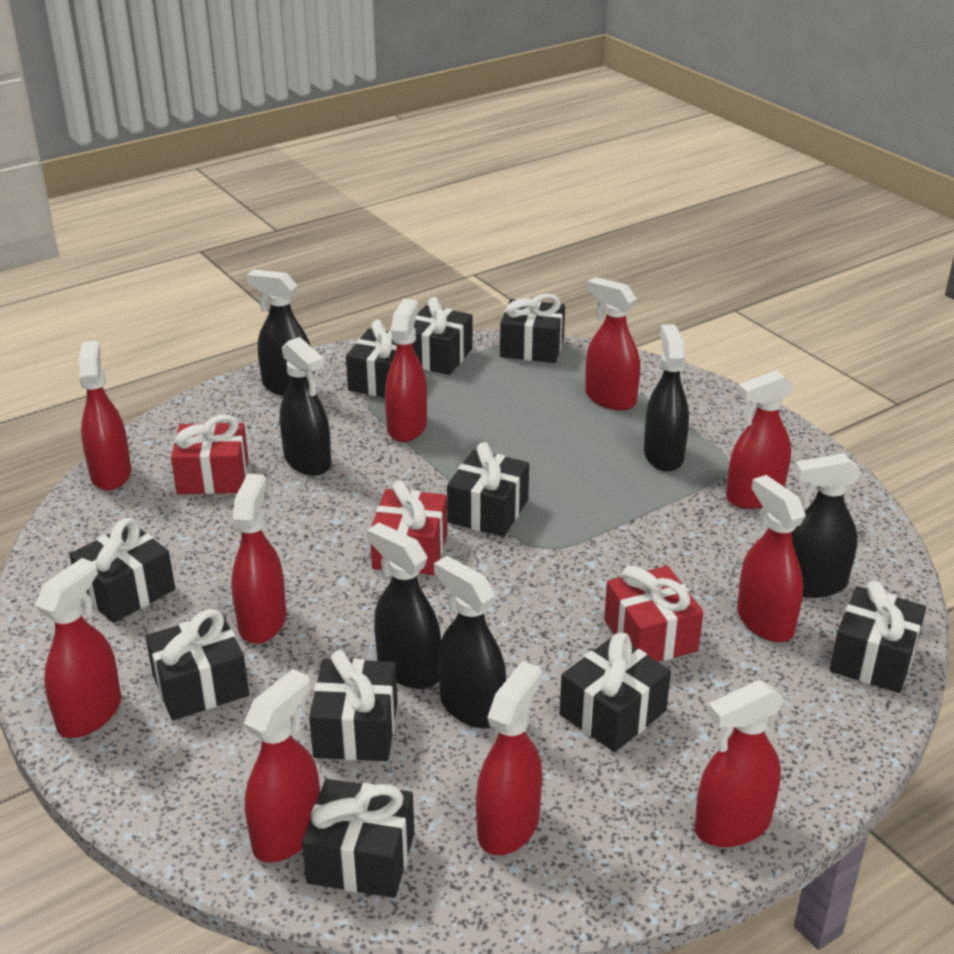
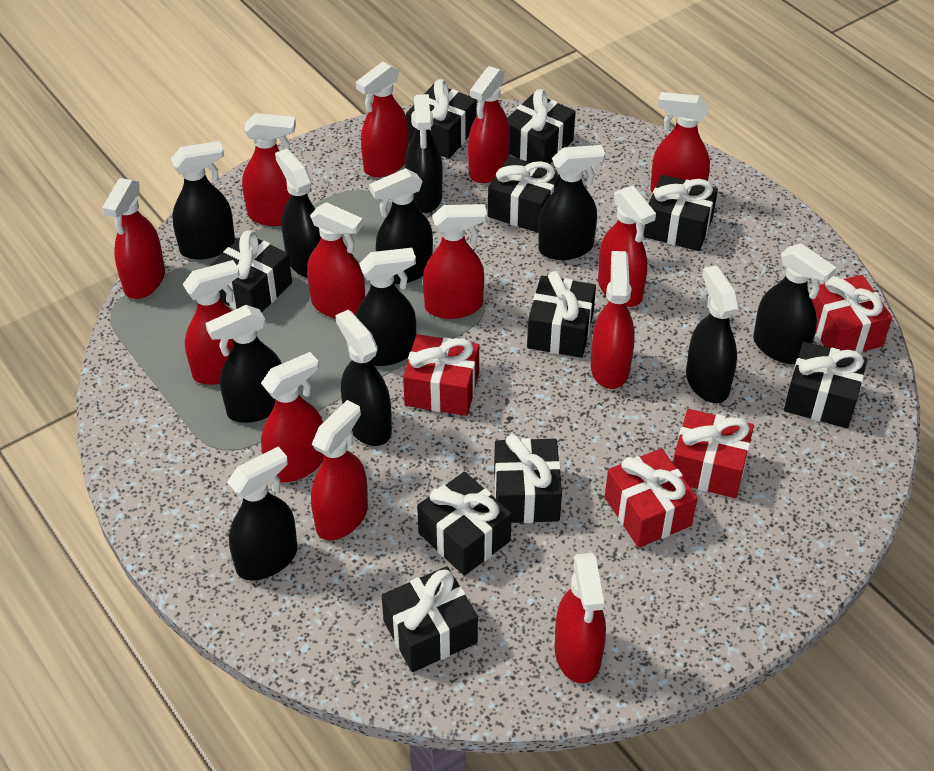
black spray bottle: 6 -> 11
red gift: 3 -> 4
red spray bottle: 10 -> 13

